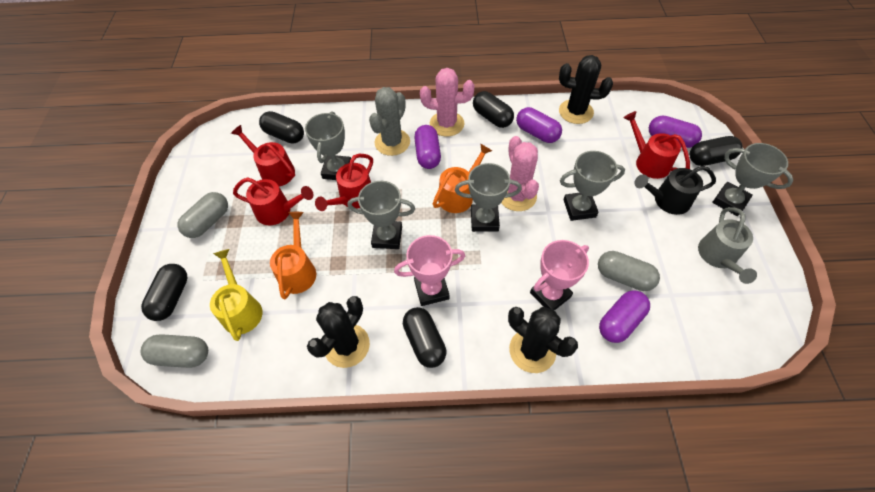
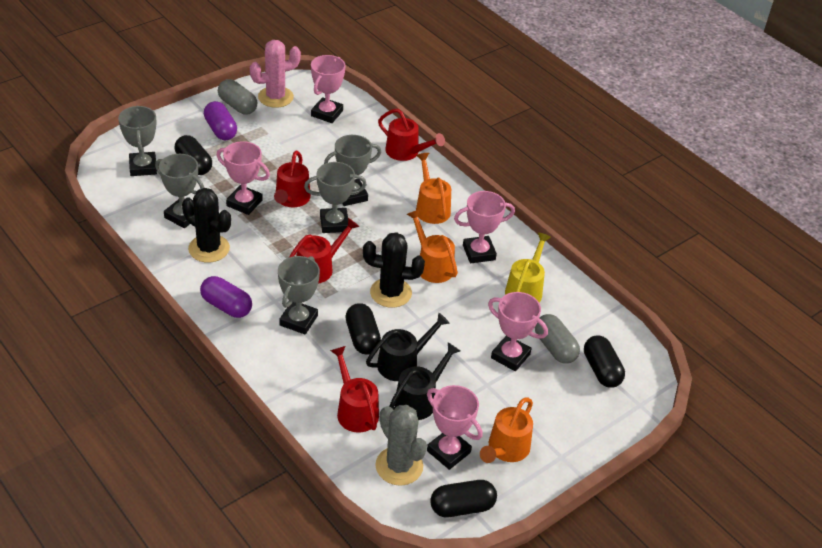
black cactus: 3 -> 2
black capsule: 5 -> 4
black watering can: 1 -> 2
grey capsule: 3 -> 2
grey watering can: 1 -> 0
orange watering can: 2 -> 3
pink cactus: 2 -> 1
pink trophy: 2 -> 5
purple capsule: 4 -> 2

